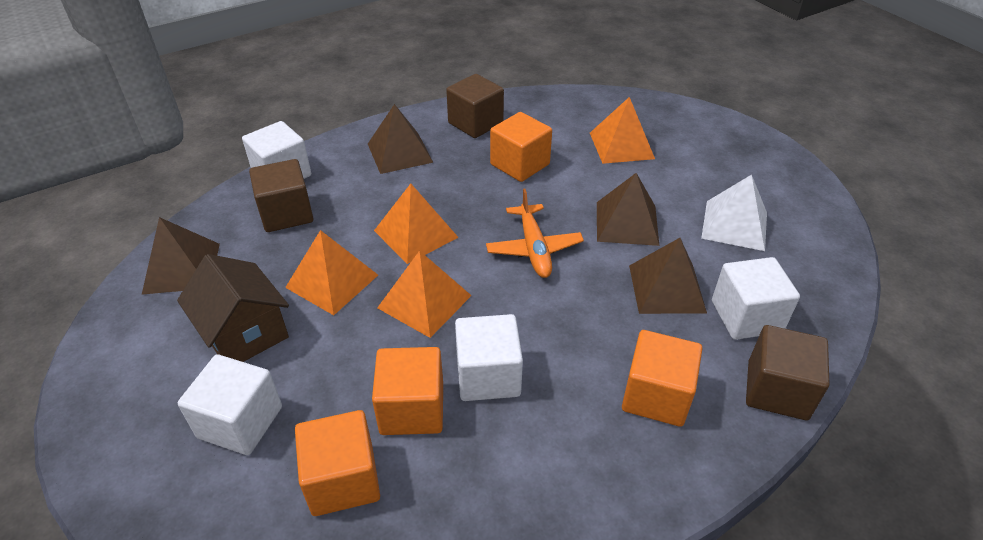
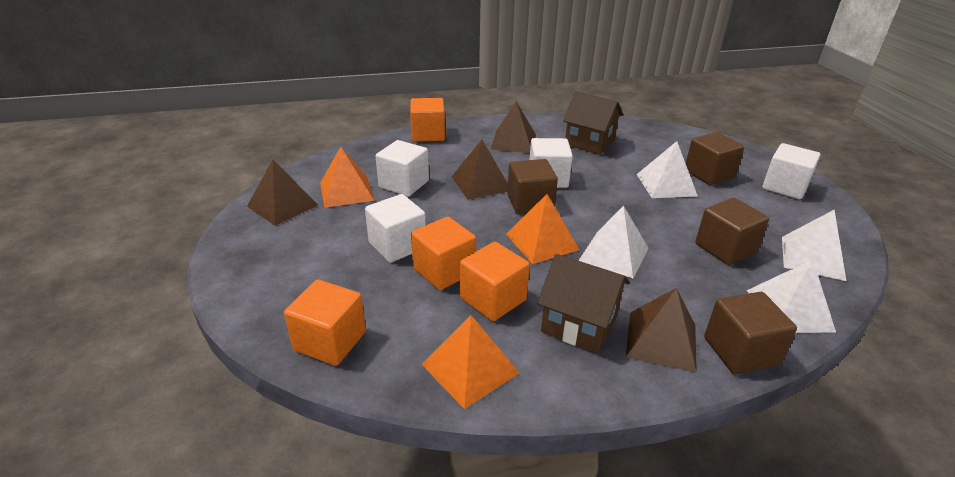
brown cube: 3 -> 4
brown house: 1 -> 2
orange plane: 1 -> 0
orange pyramid: 4 -> 3
white pyramid: 1 -> 4

